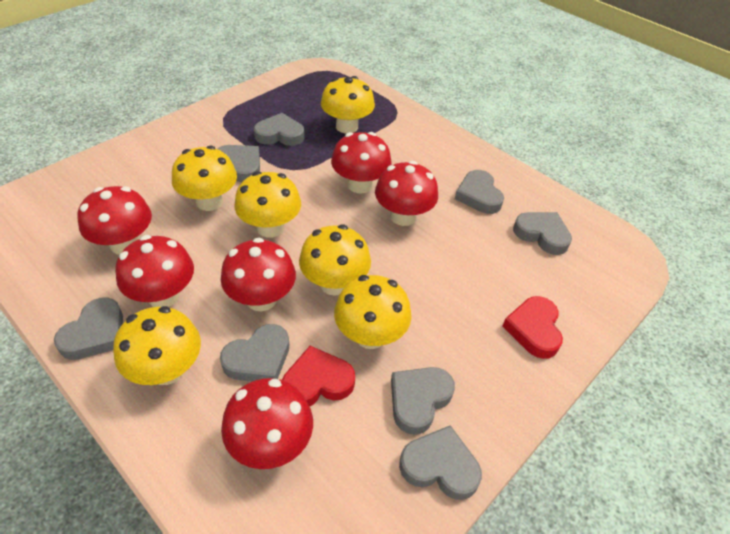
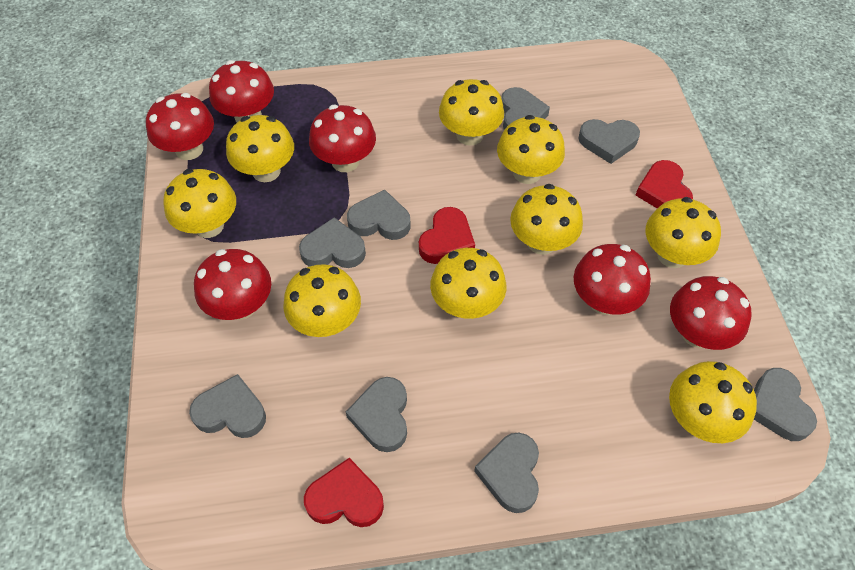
red heart: 2 -> 3
yellow mushroom: 6 -> 9

